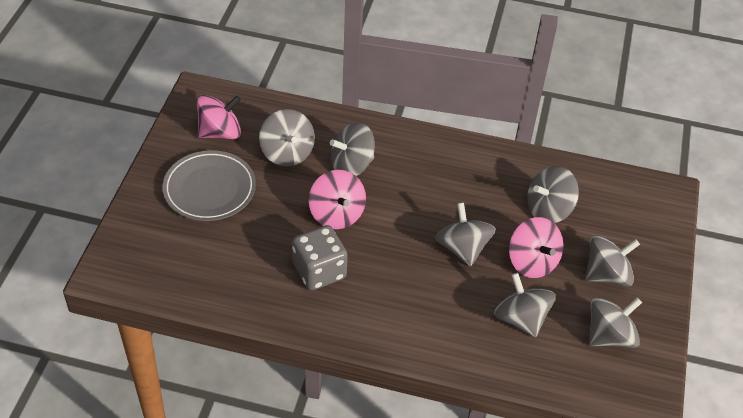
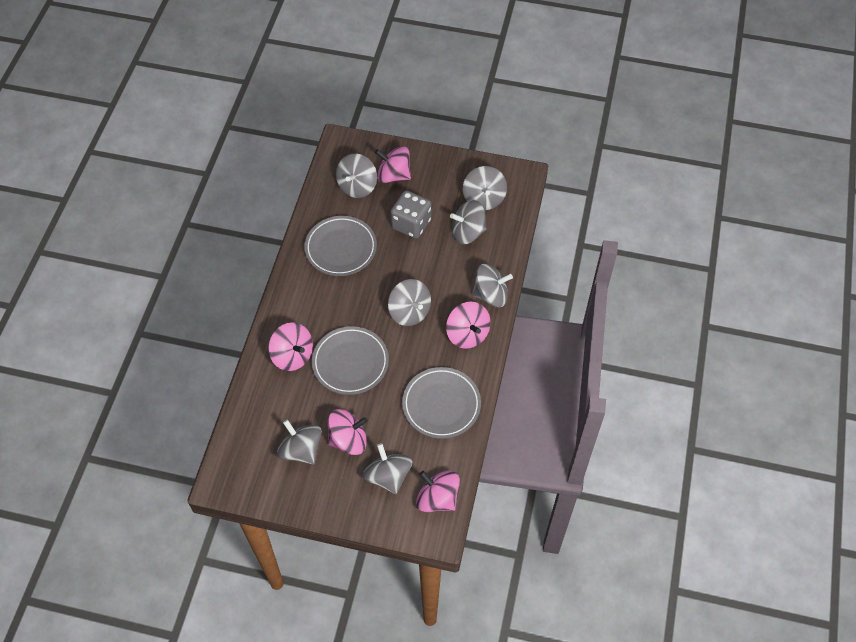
grey plate: 1 -> 3
pink spinning top: 3 -> 5

